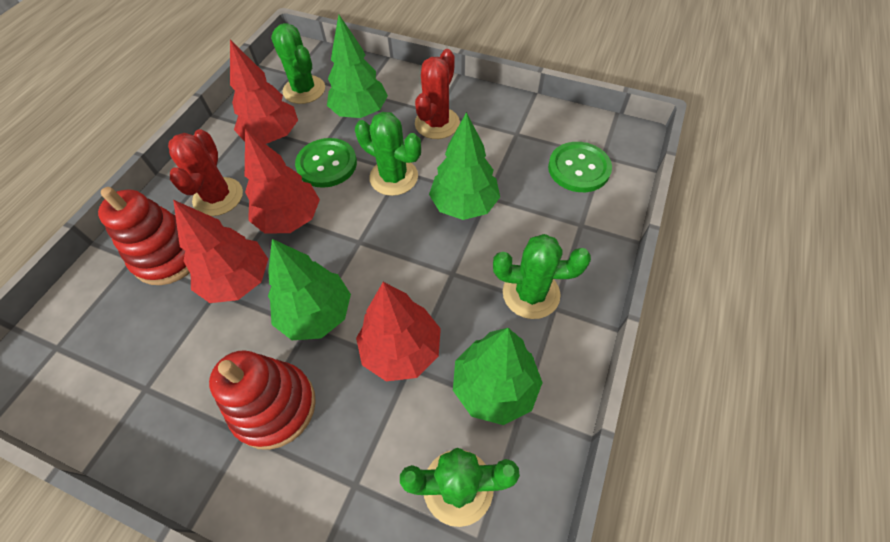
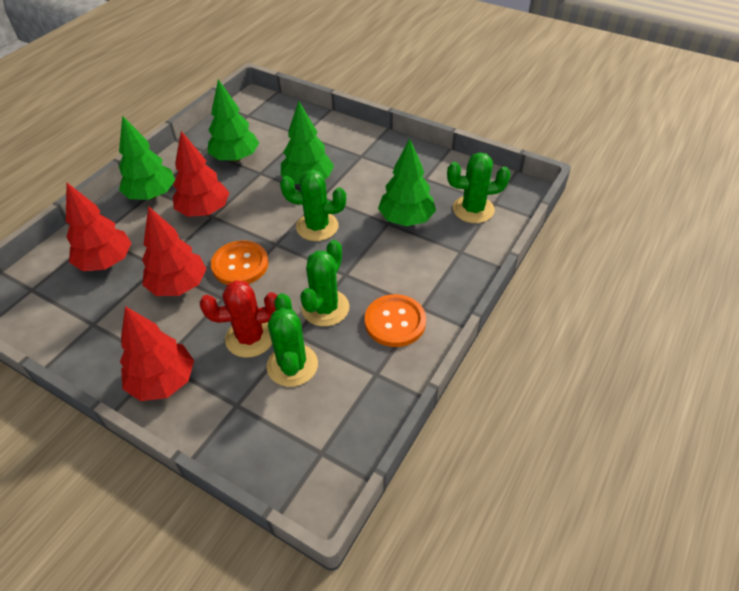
green button: 2 -> 0
orange button: 0 -> 2
red cactus: 2 -> 1
red stacking toy: 2 -> 0

